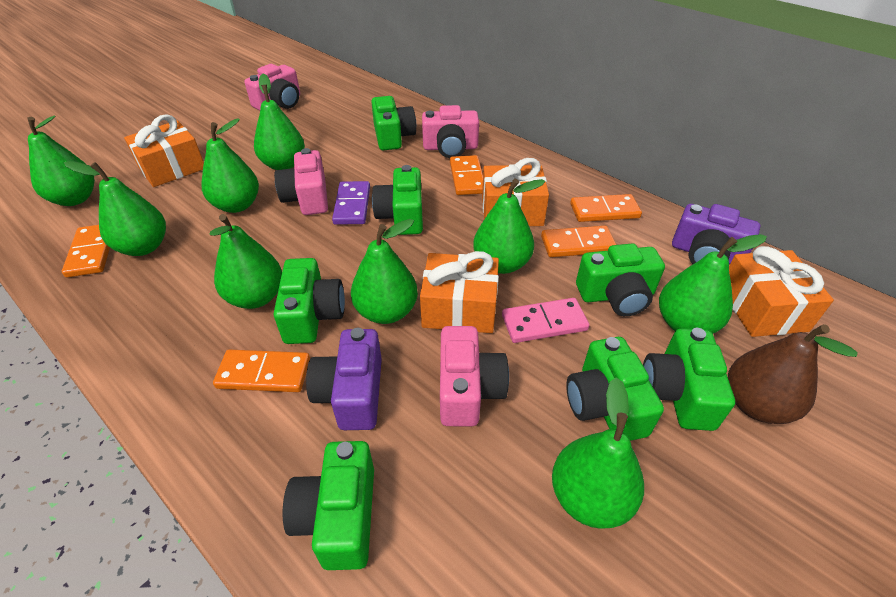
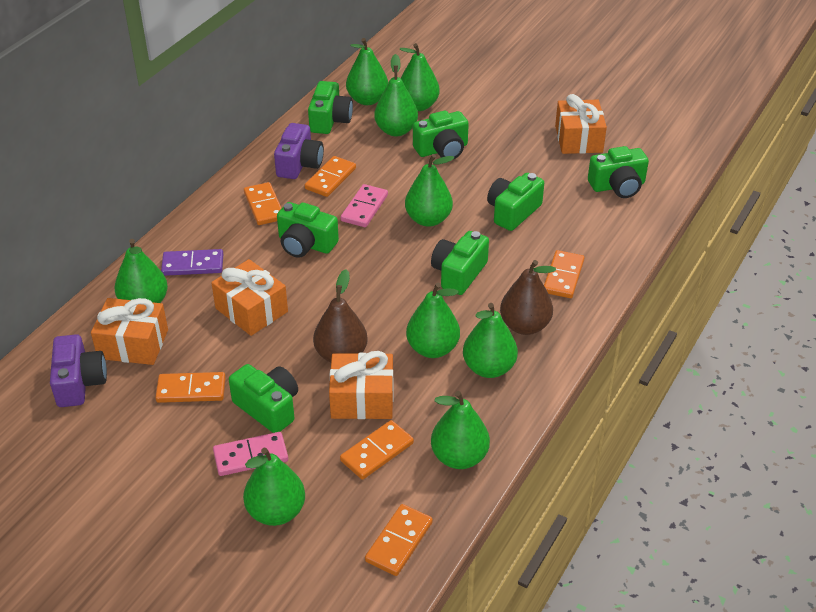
brown pear: 1 -> 2
orange domino: 5 -> 6
pink camera: 4 -> 0
pink domino: 1 -> 2

